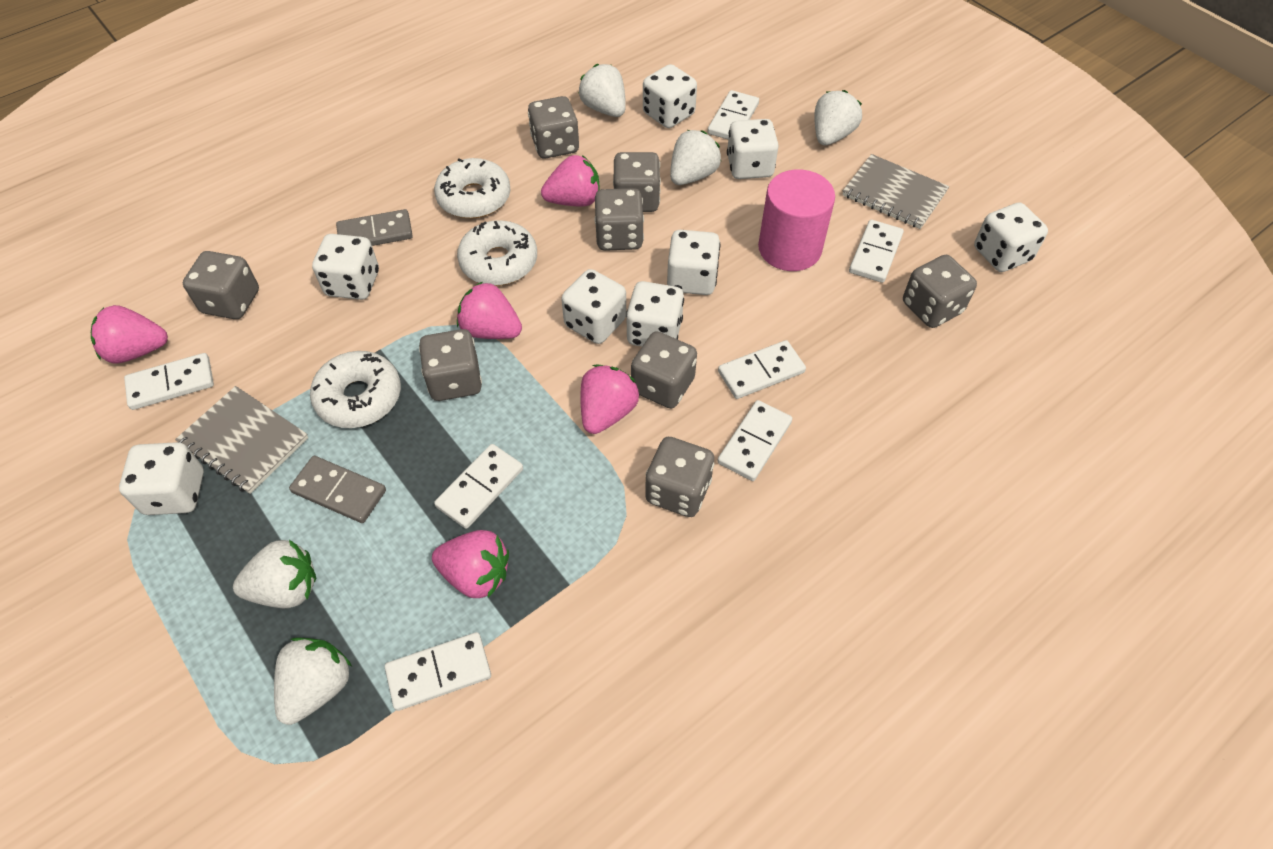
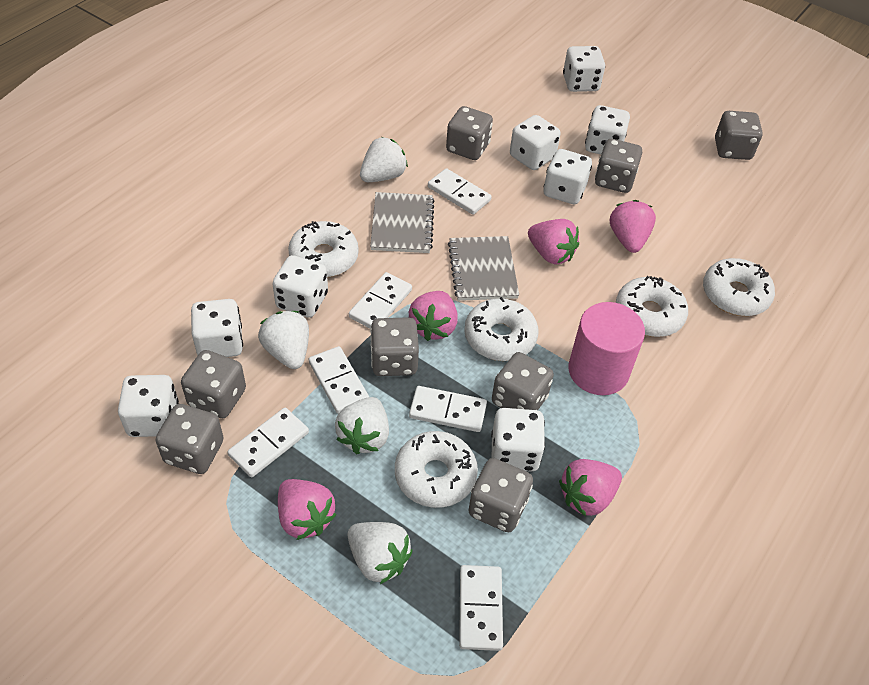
grey domino: 2 -> 0
white domino: 7 -> 6
white donut: 3 -> 5
white strawberry: 5 -> 4

